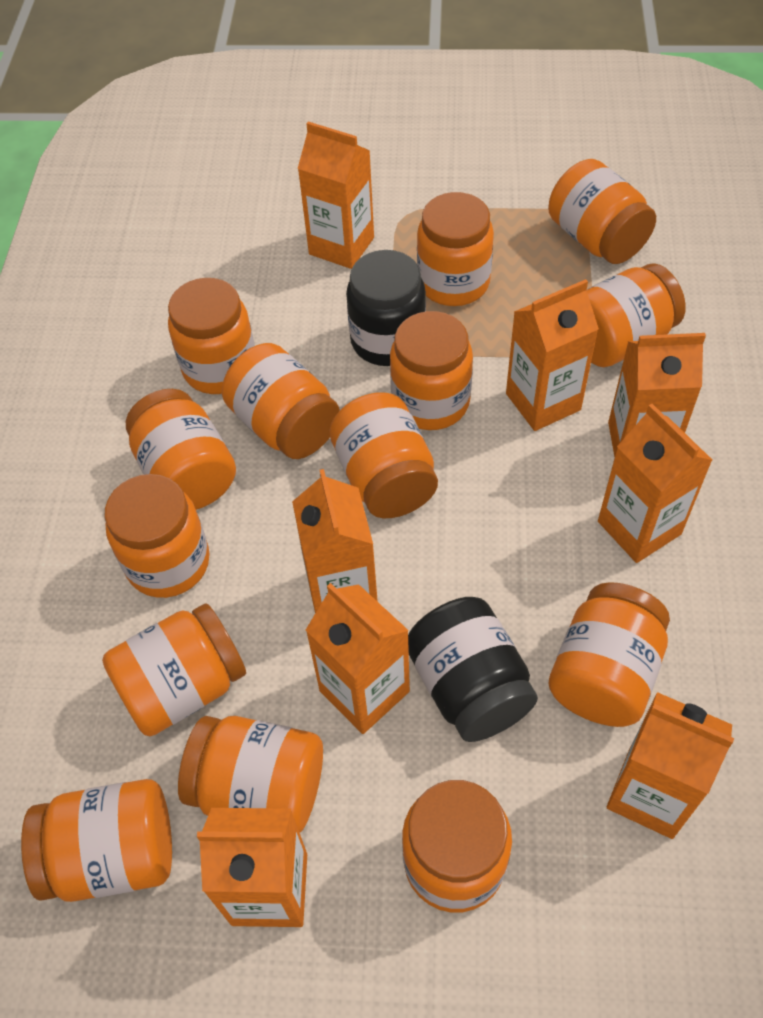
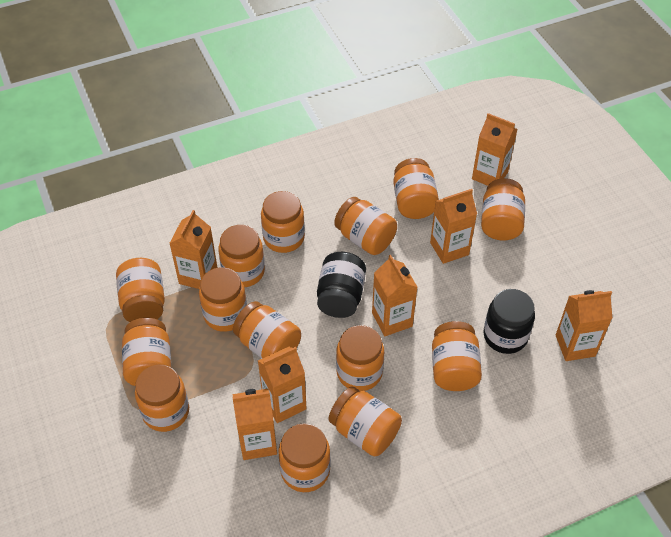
orange carton: 8 -> 7

